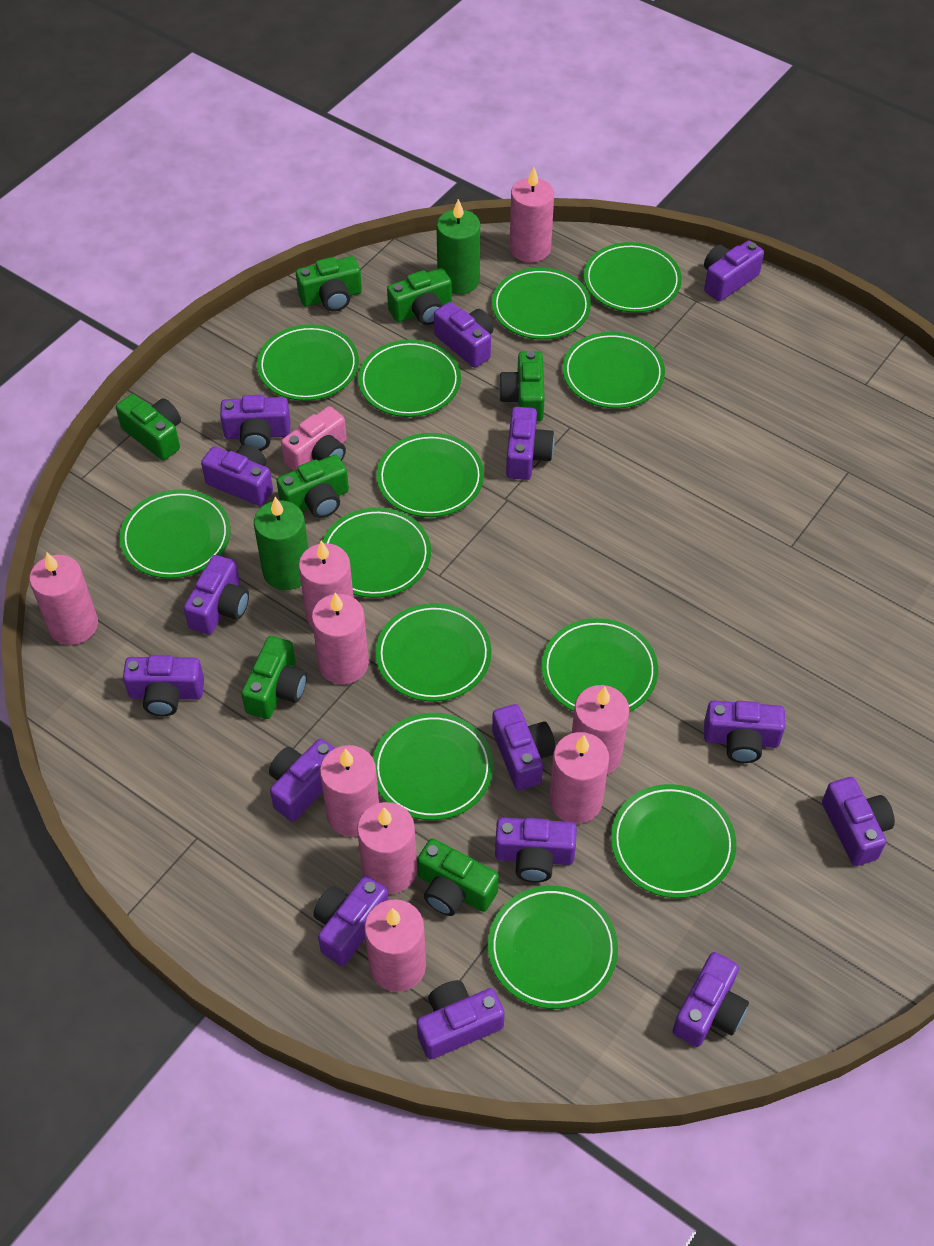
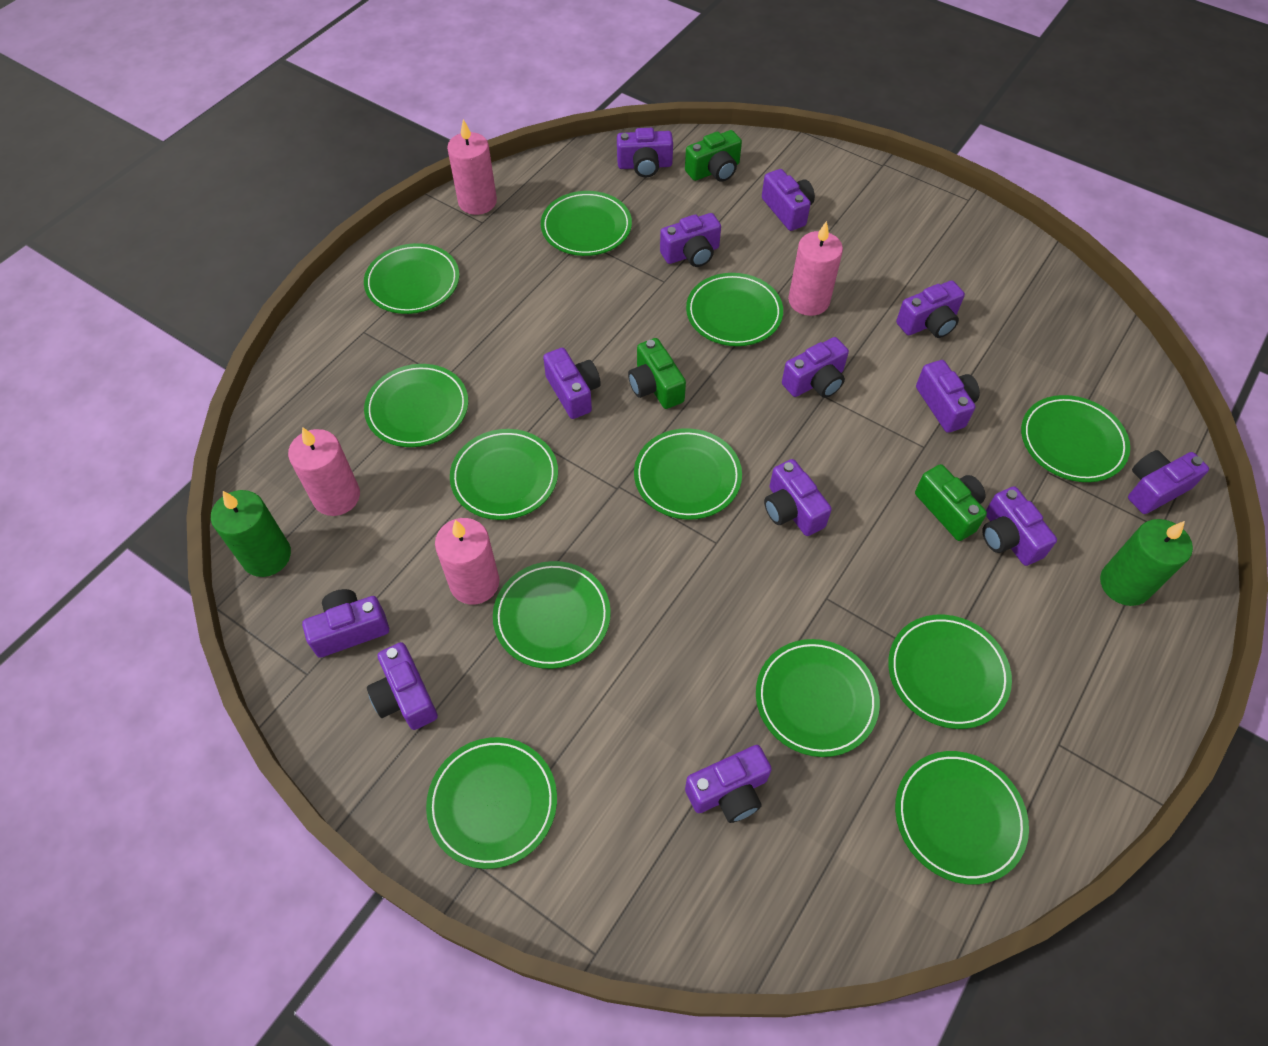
green camera: 7 -> 3
green plate: 13 -> 12
pink camera: 1 -> 0
pink candle: 9 -> 4
purple camera: 15 -> 13

